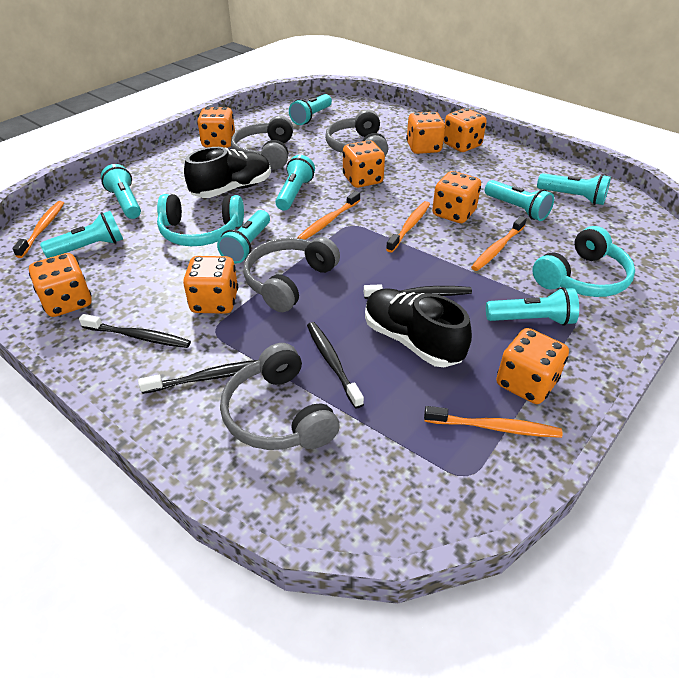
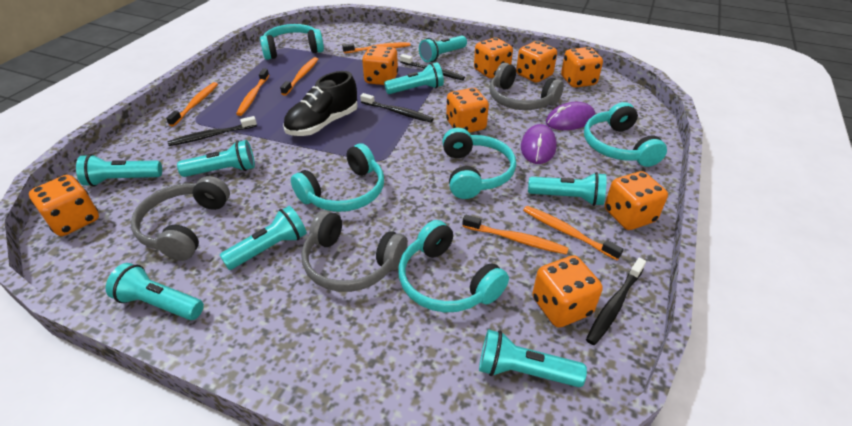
black shoe: 2 -> 1
grey headphones: 4 -> 3
orange toothbrush: 5 -> 6
purple mouse: 0 -> 2
turquoise headphones: 2 -> 5

